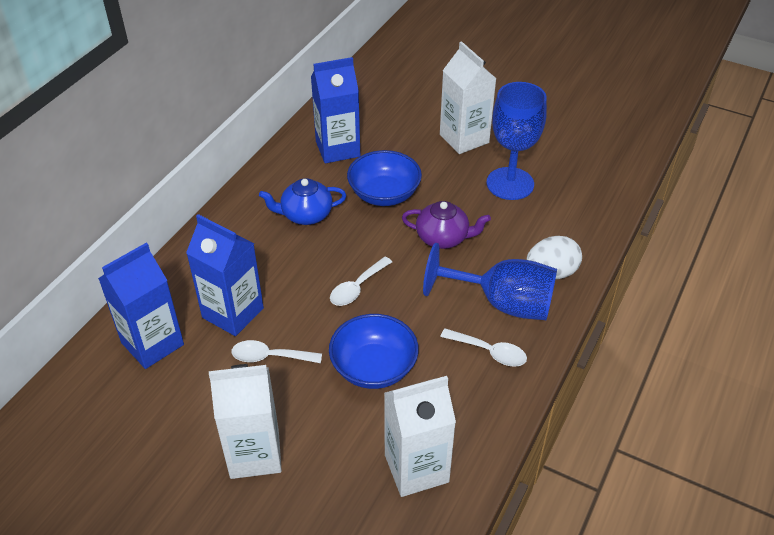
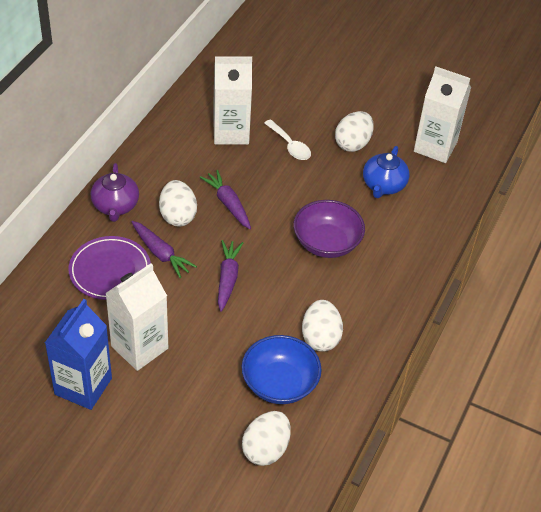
blue bowl: 2 -> 1
blue carton: 3 -> 1
blue goblet: 2 -> 0
purple bowl: 0 -> 1
purple carrot: 0 -> 3
purple plate: 0 -> 1
white egg: 1 -> 4
white spoon: 3 -> 1

